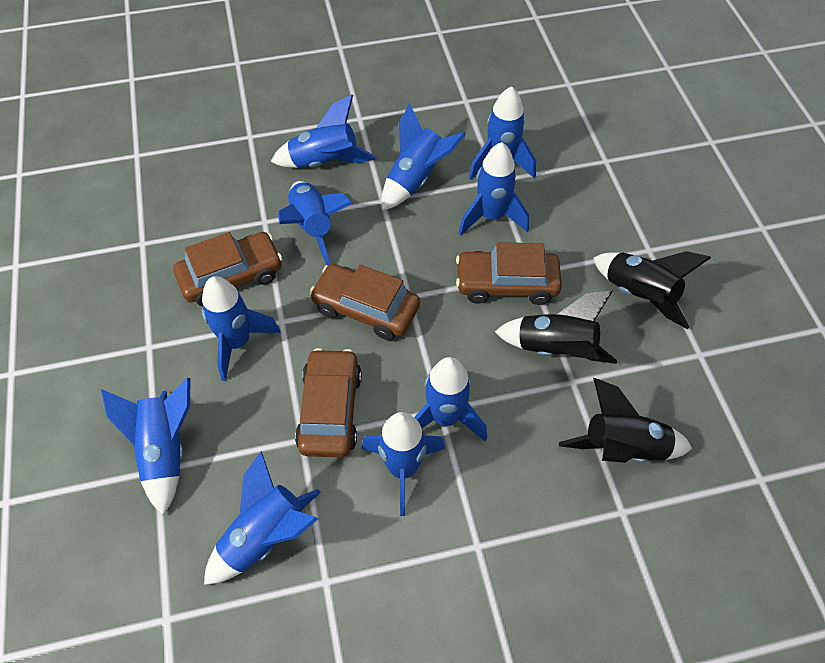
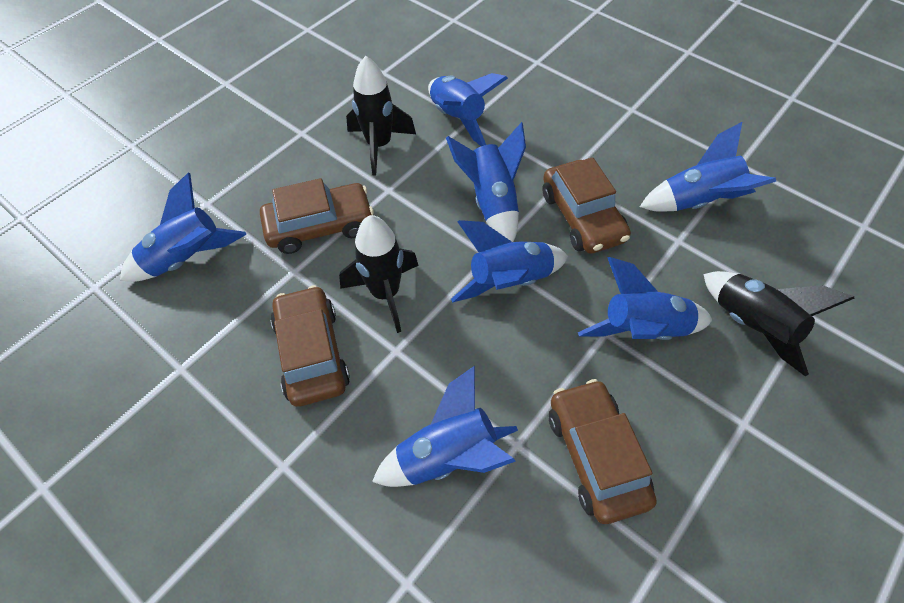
blue rocket: 10 -> 7

